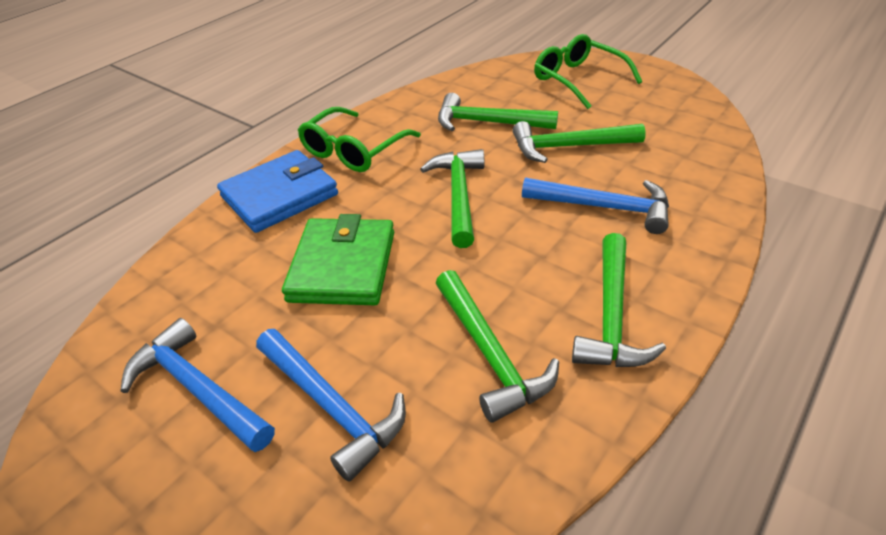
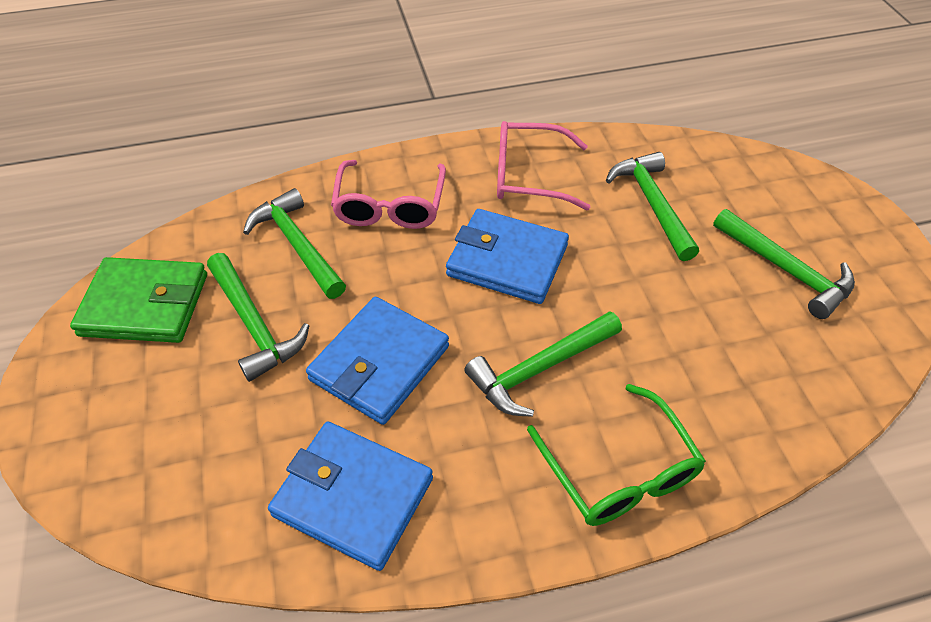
blue hammer: 3 -> 0
blue wallet: 1 -> 3
green glasses: 2 -> 1
pink glasses: 0 -> 2

